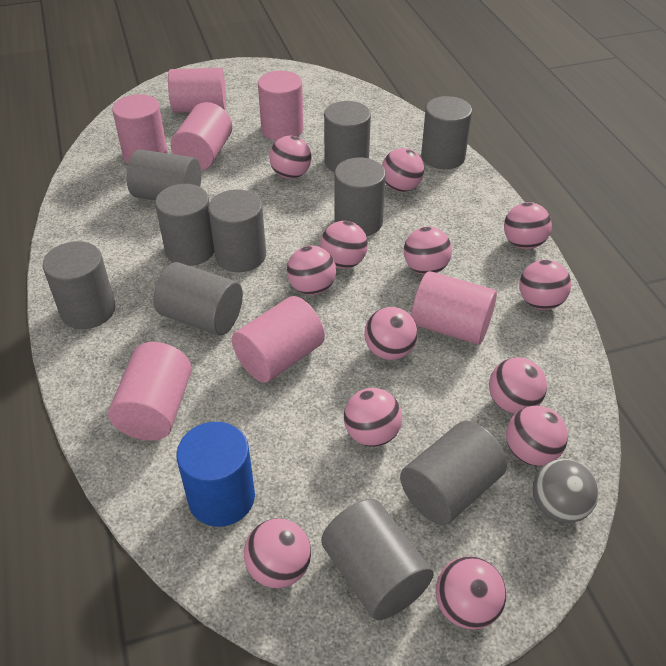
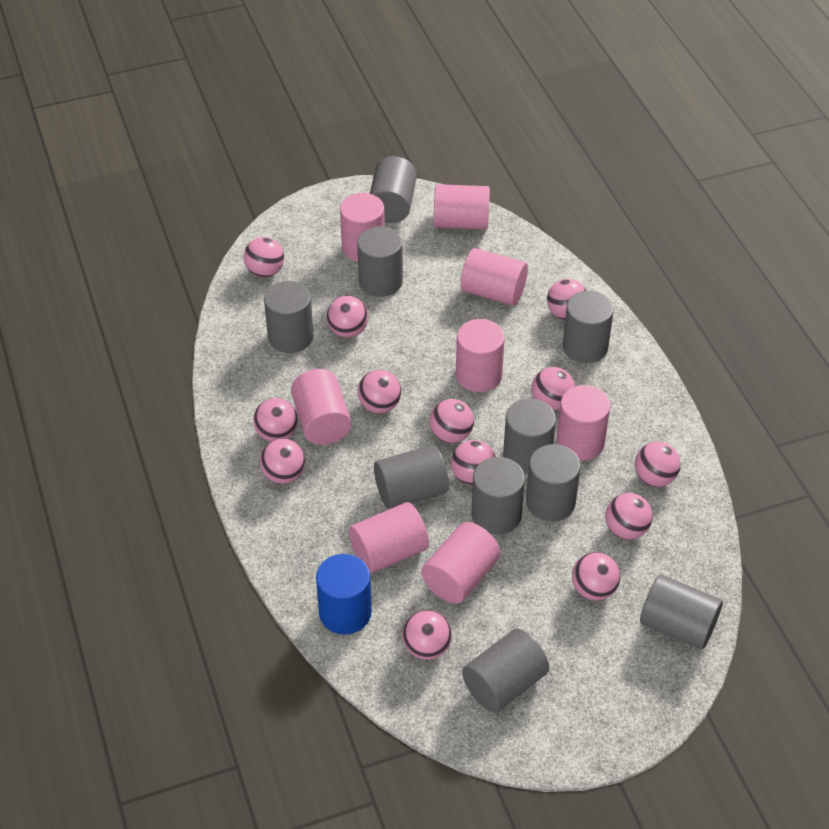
grey ball: 1 -> 0
pink cylinder: 7 -> 8

